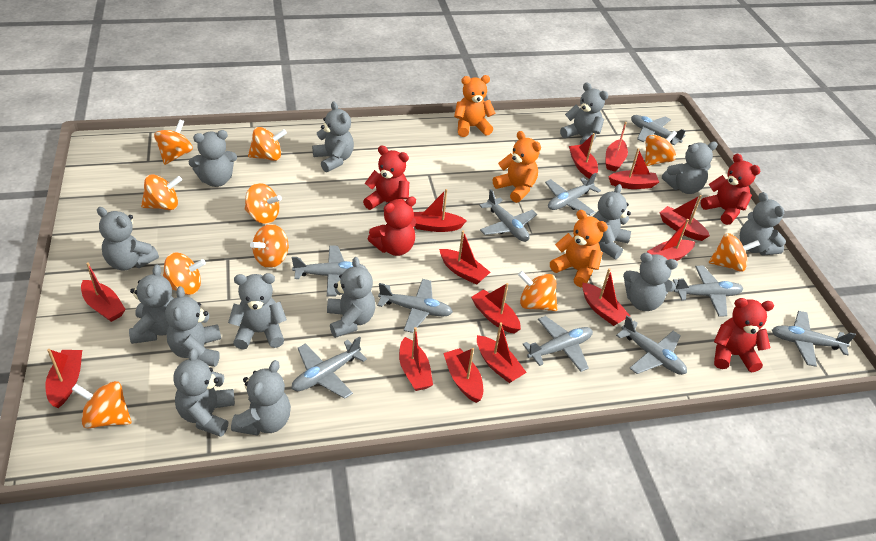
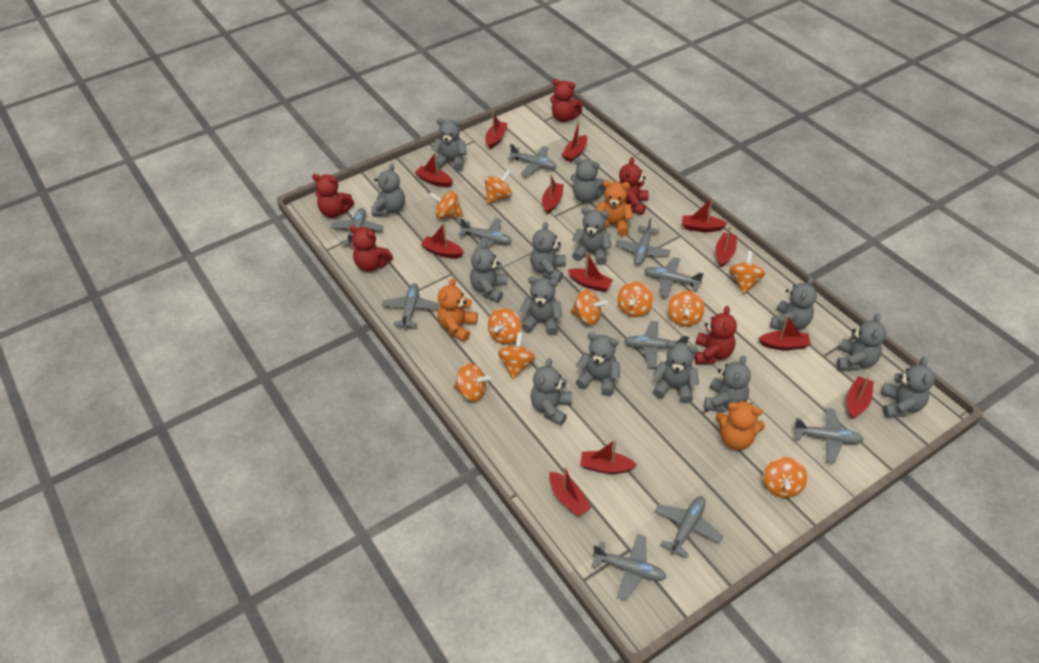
red boat: 14 -> 12
red teddy bear: 4 -> 5

